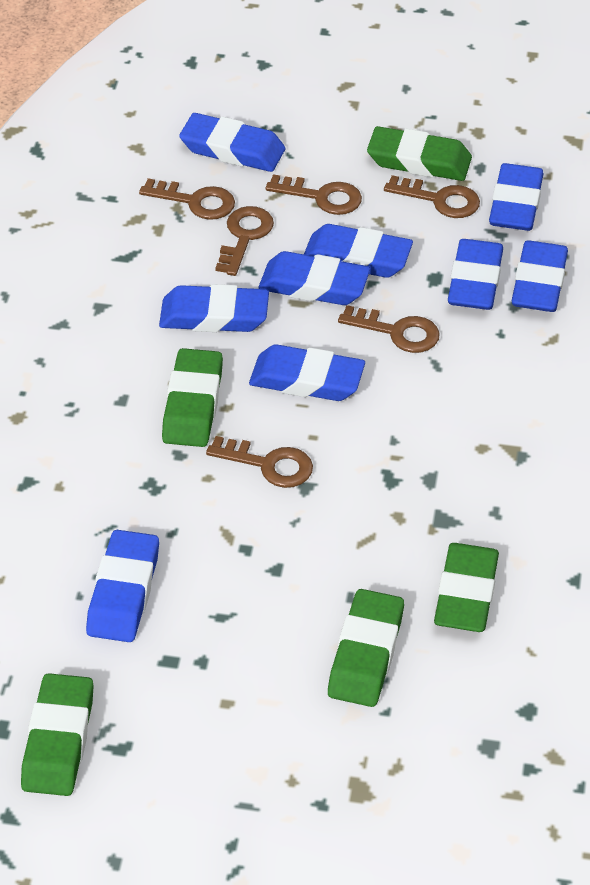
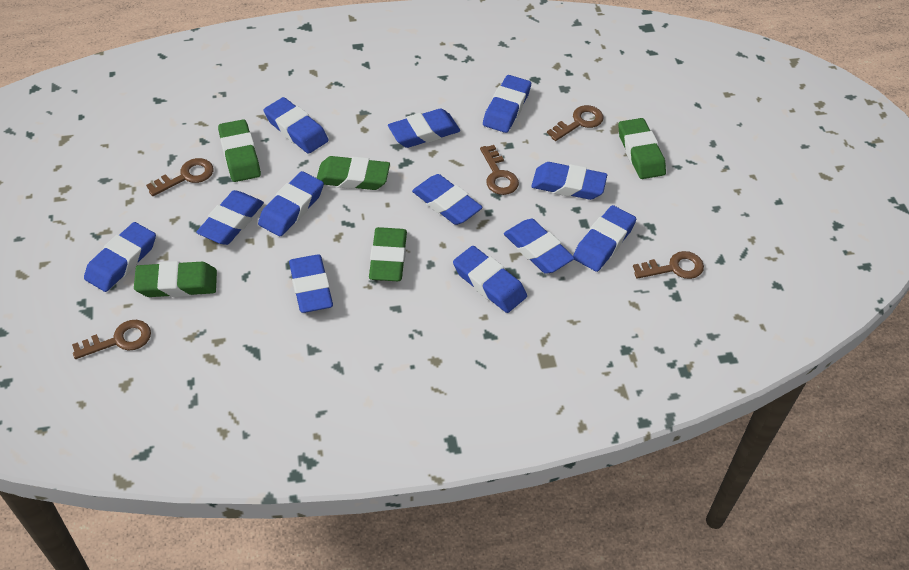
blue eraser: 9 -> 12
brown key: 6 -> 5

